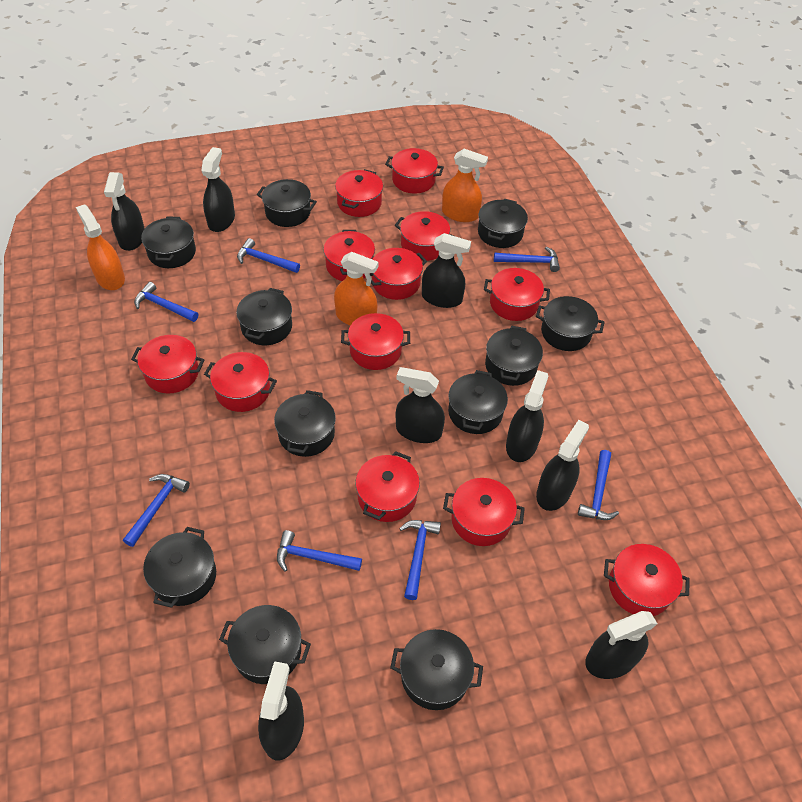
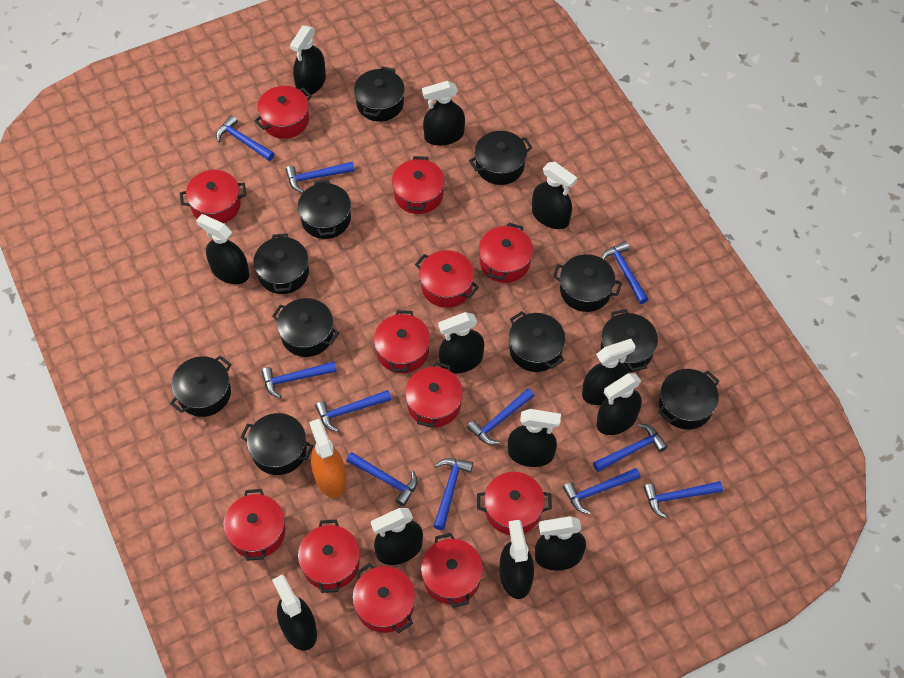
black spray bottle: 8 -> 12
blue hammer: 7 -> 11
orange spray bottle: 3 -> 1

